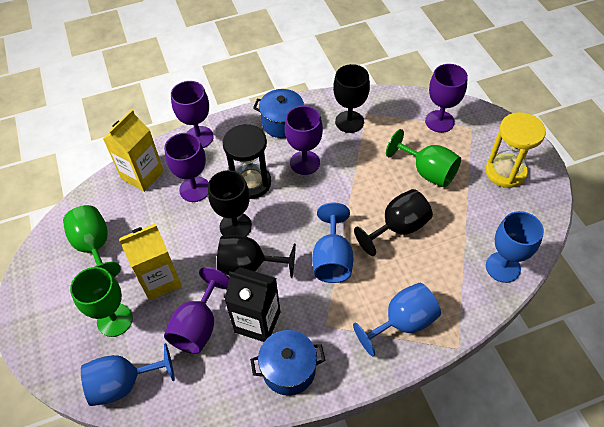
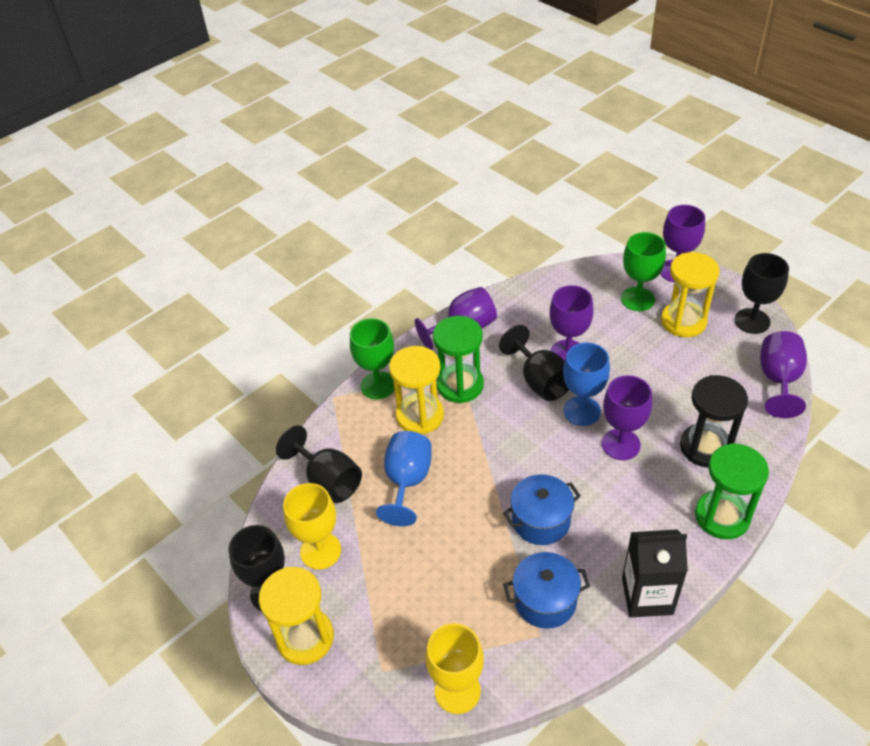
blue goblet: 4 -> 2
green goblet: 3 -> 2
green hourglass: 0 -> 2
yellow carton: 2 -> 0
yellow goblet: 0 -> 2
yellow hourglass: 1 -> 3

